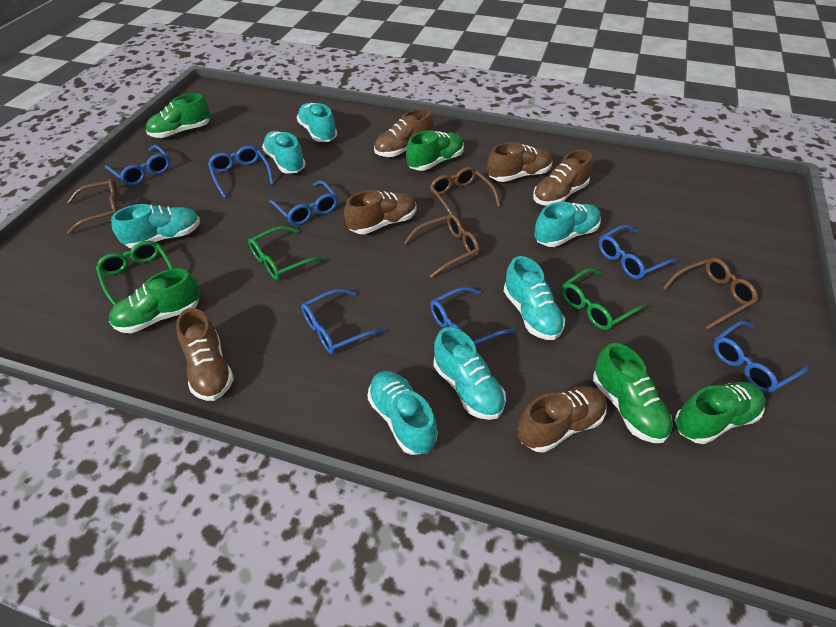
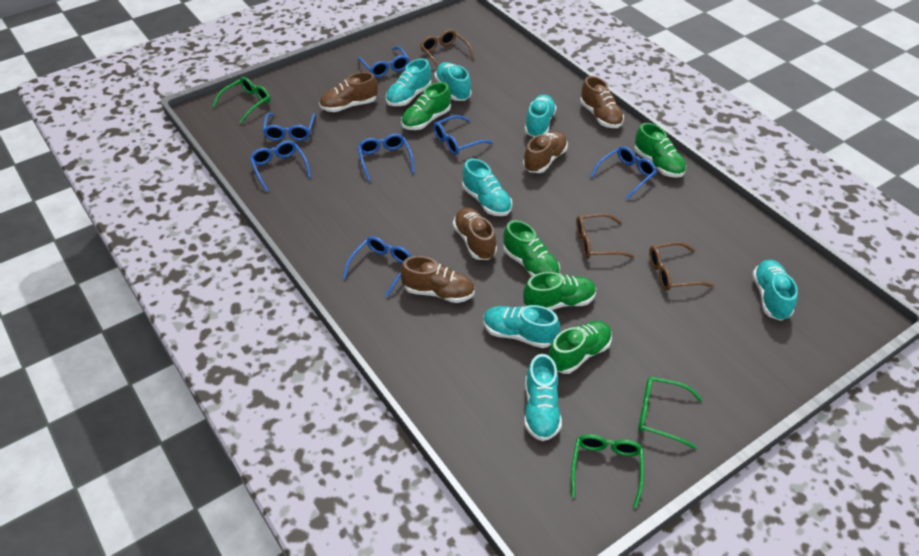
brown glasses: 4 -> 3
brown shoe: 6 -> 5

